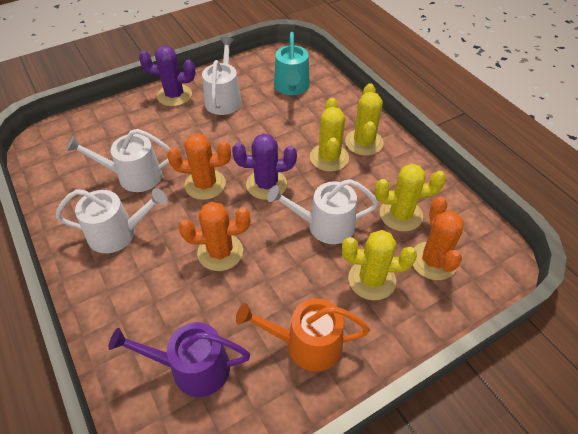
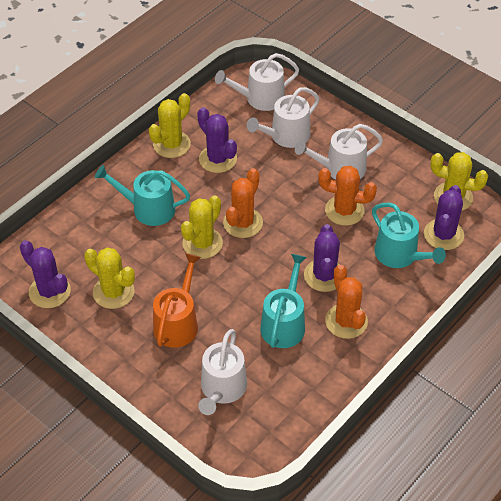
purple cactus: 2 -> 4
purple watering can: 1 -> 0
turquoise watering can: 1 -> 3

